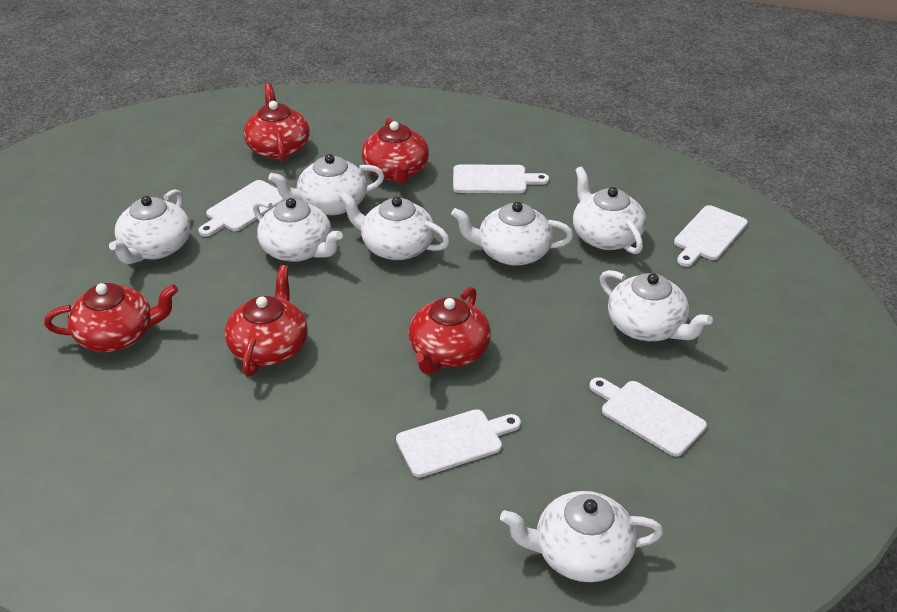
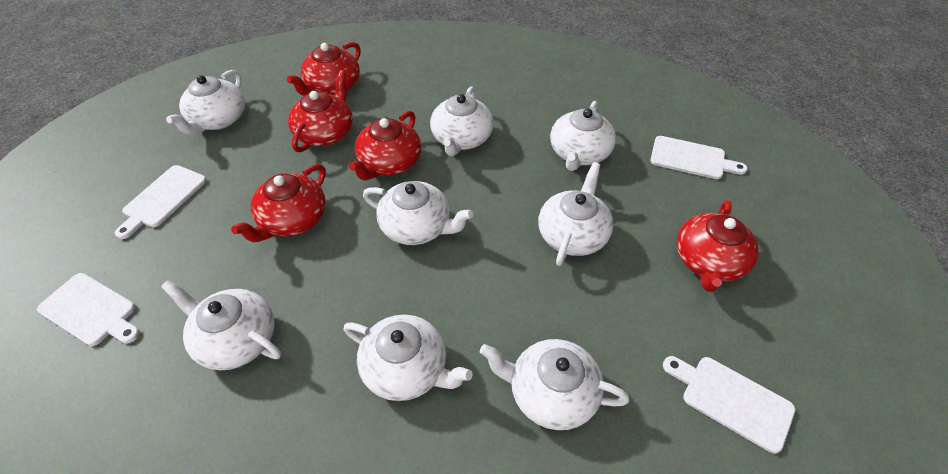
white cutting board: 5 -> 4

